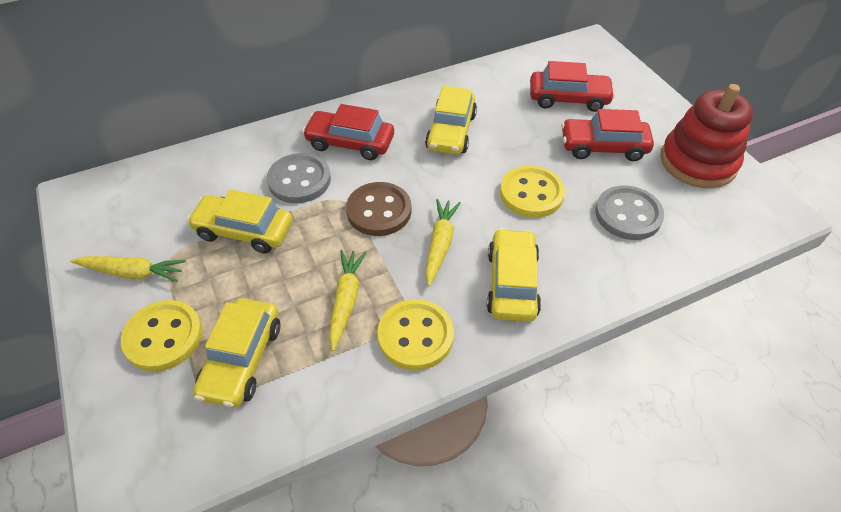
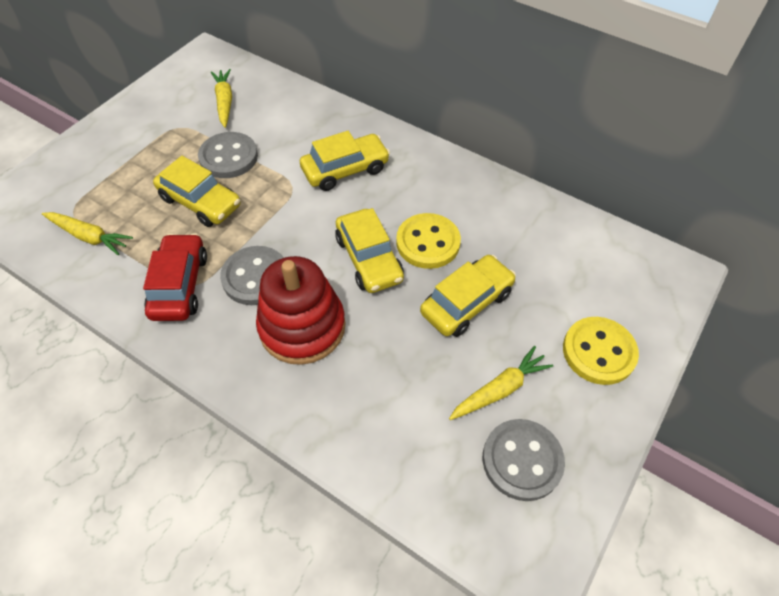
brown button: 1 -> 0
grey button: 2 -> 3
red car: 3 -> 1
yellow button: 3 -> 2

